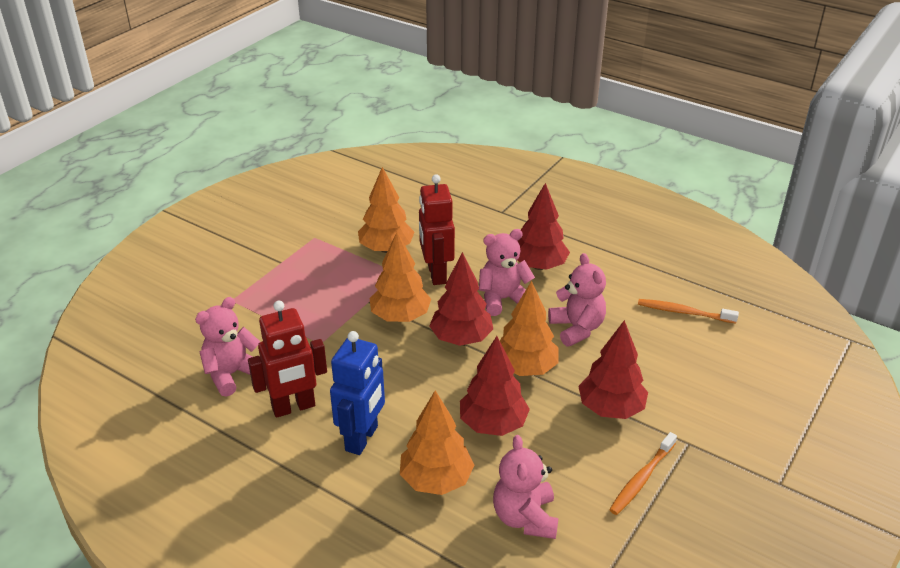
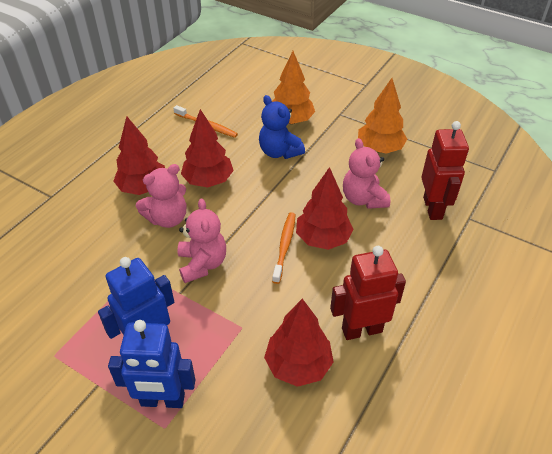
blue robot: 1 -> 2
blue teddy bear: 0 -> 1
orange tree: 4 -> 2
pink teddy bear: 4 -> 3

